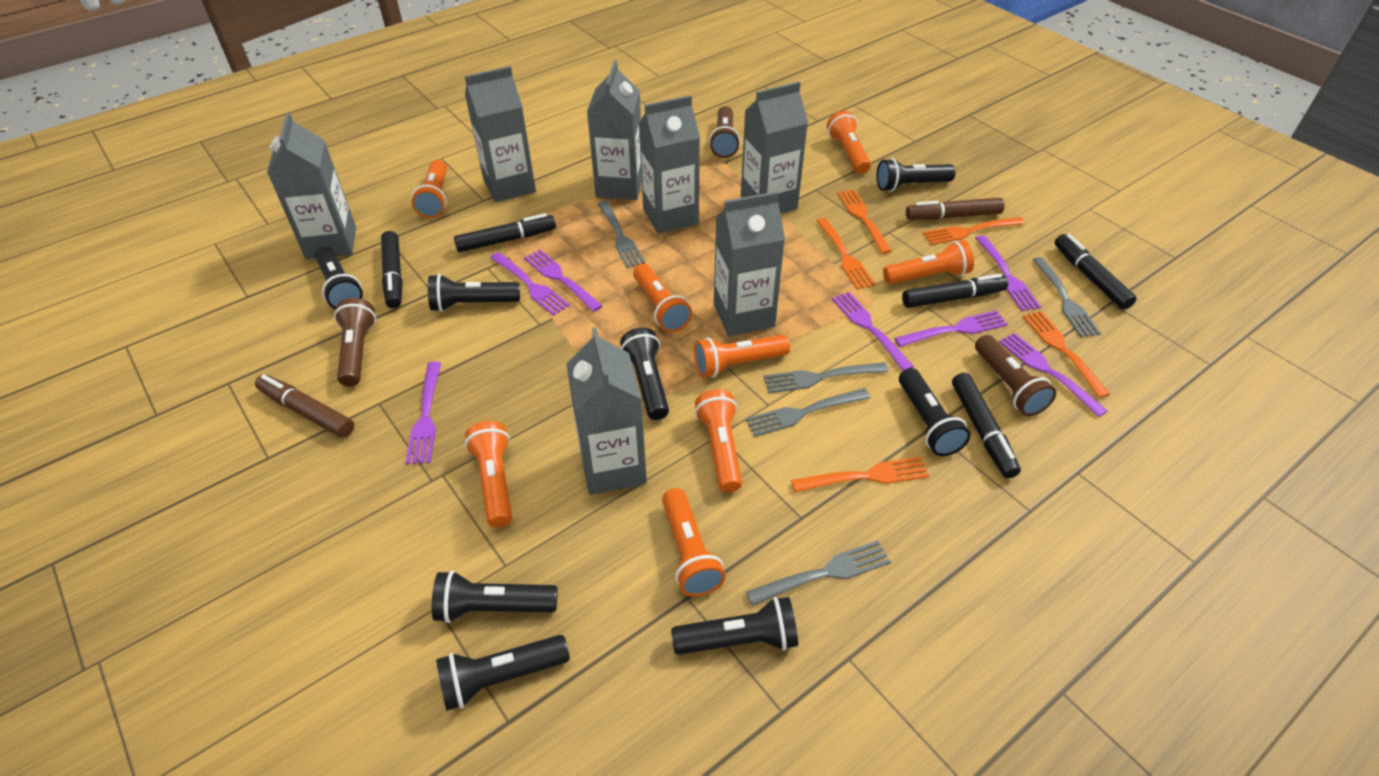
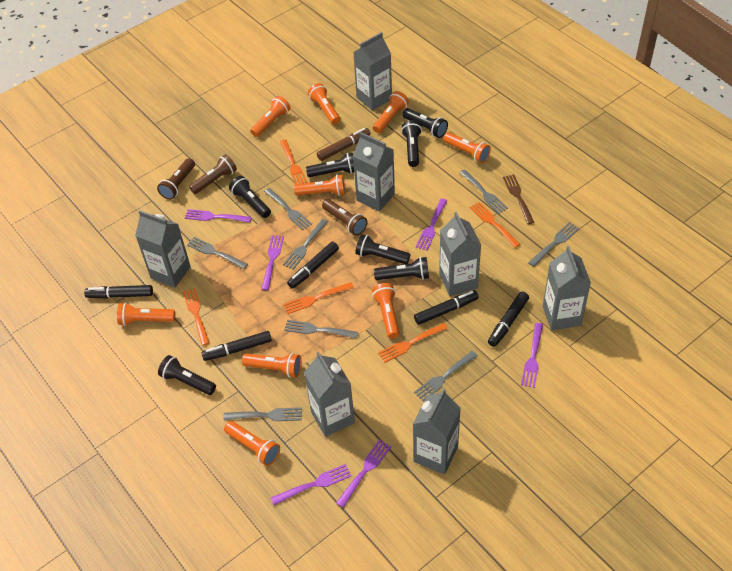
black flashlight: 8 -> 7
brown fork: 0 -> 1
brown marker: 2 -> 1
grey fork: 5 -> 8
orange flashlight: 8 -> 9
purple fork: 7 -> 6

